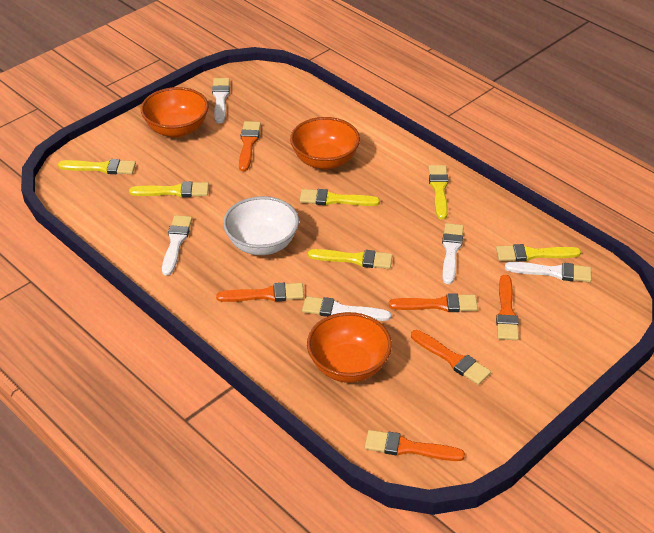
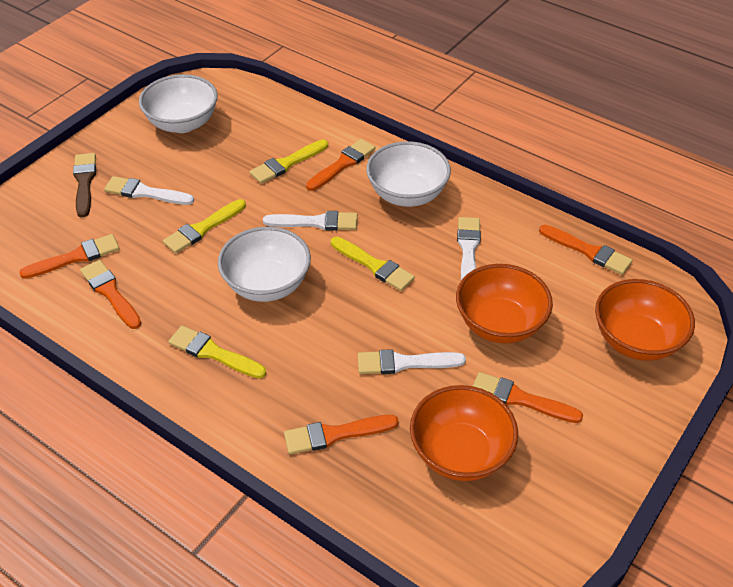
brown brush: 0 -> 1
white bowl: 1 -> 3
white brush: 5 -> 4
yellow brush: 6 -> 4

